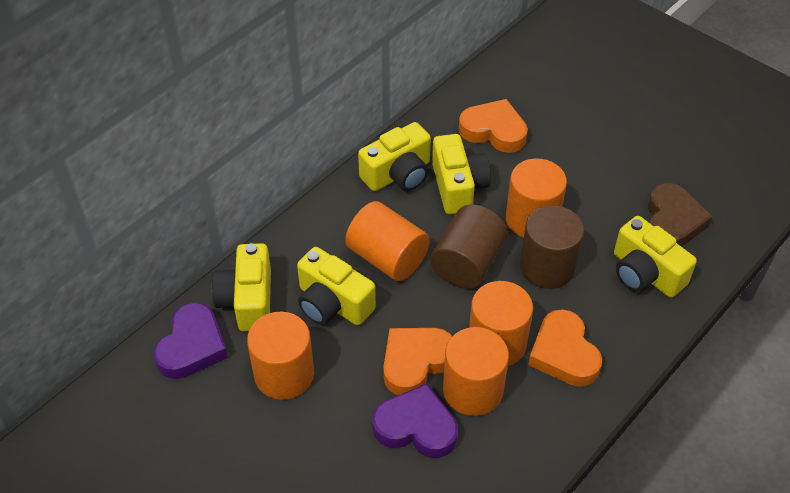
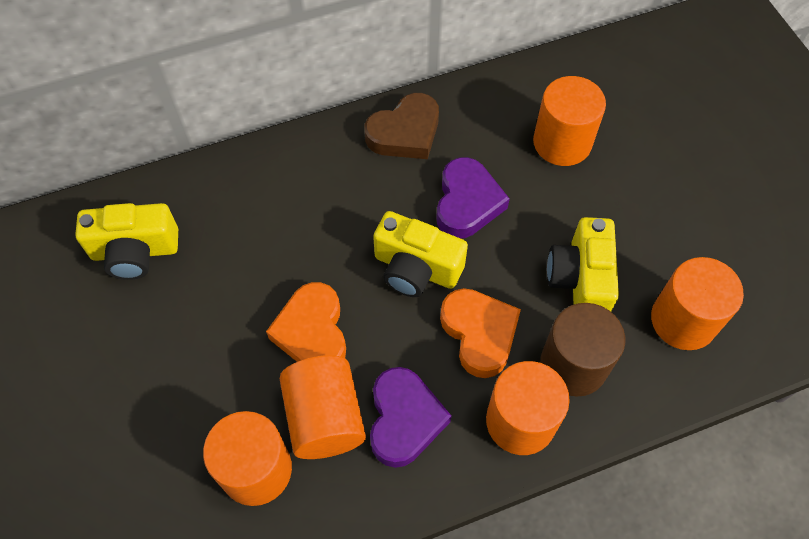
brown cylinder: 2 -> 1
orange heart: 3 -> 2
yellow camera: 5 -> 3

